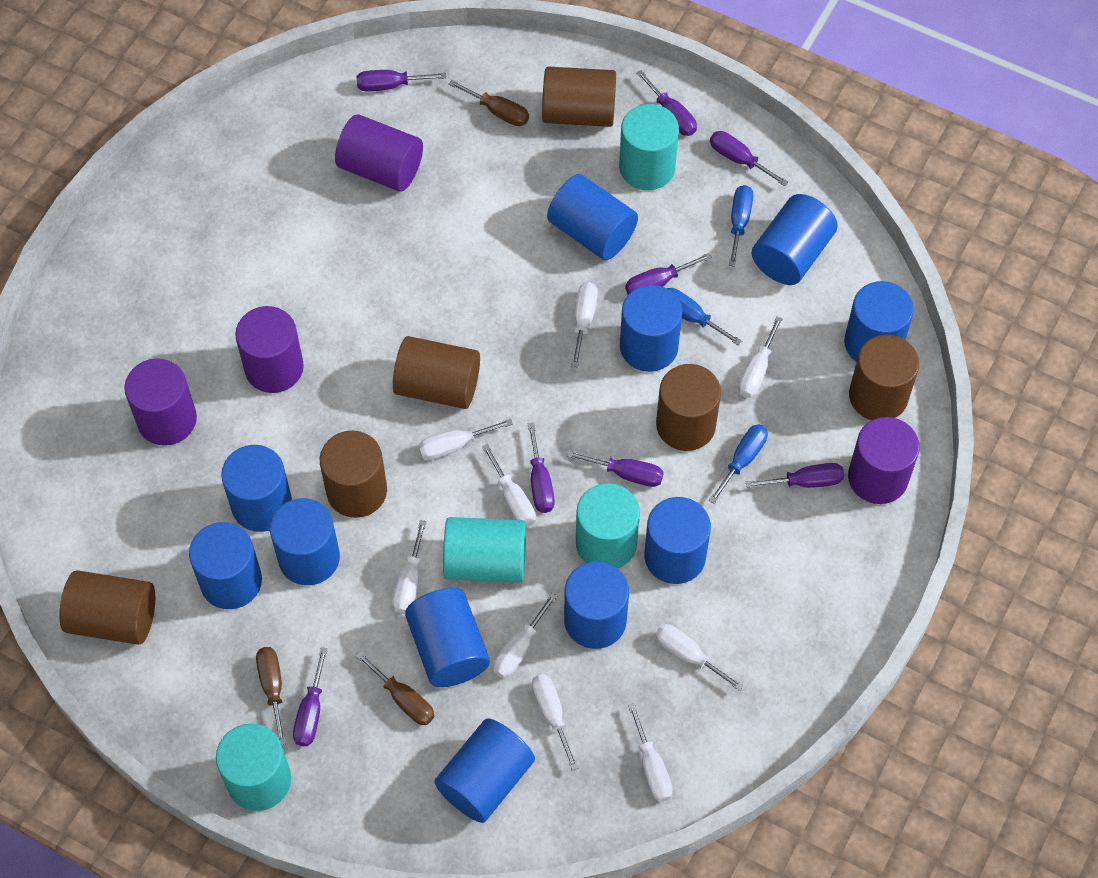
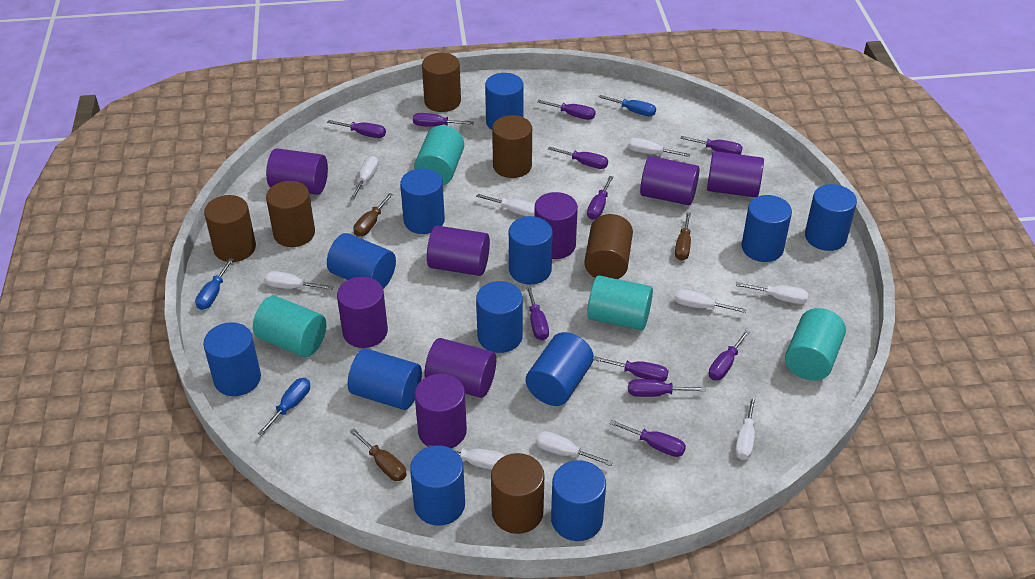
blue cylinder: 11 -> 12
purple cylinder: 4 -> 8
purple screwdriver: 8 -> 11

